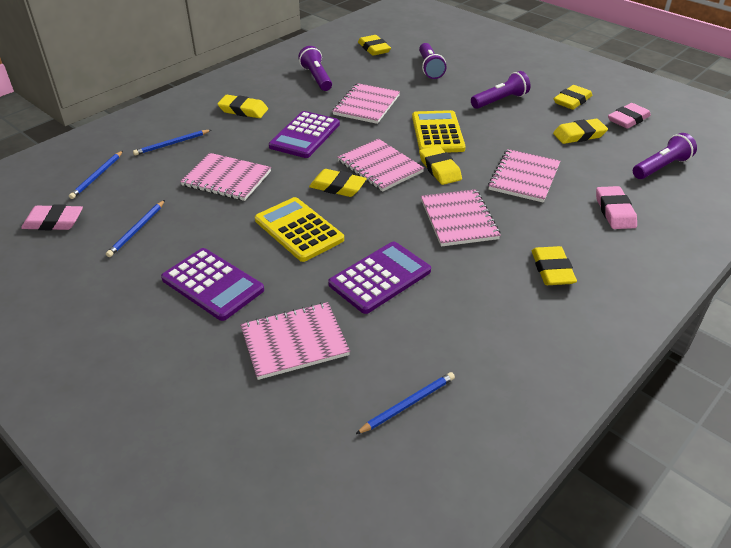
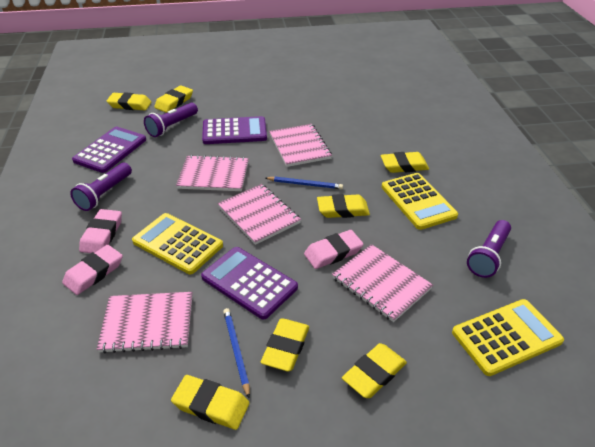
blue pencil: 4 -> 2
pink notebook: 6 -> 5
purple flashlight: 4 -> 3
yellow calculator: 2 -> 3

